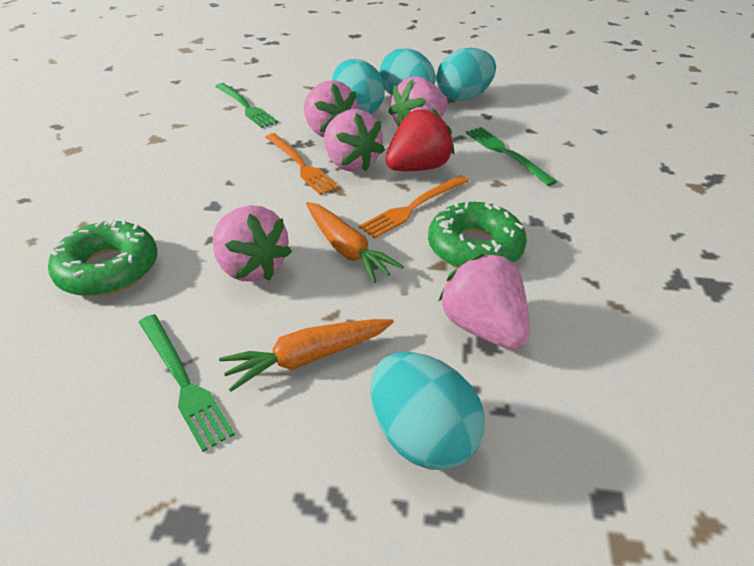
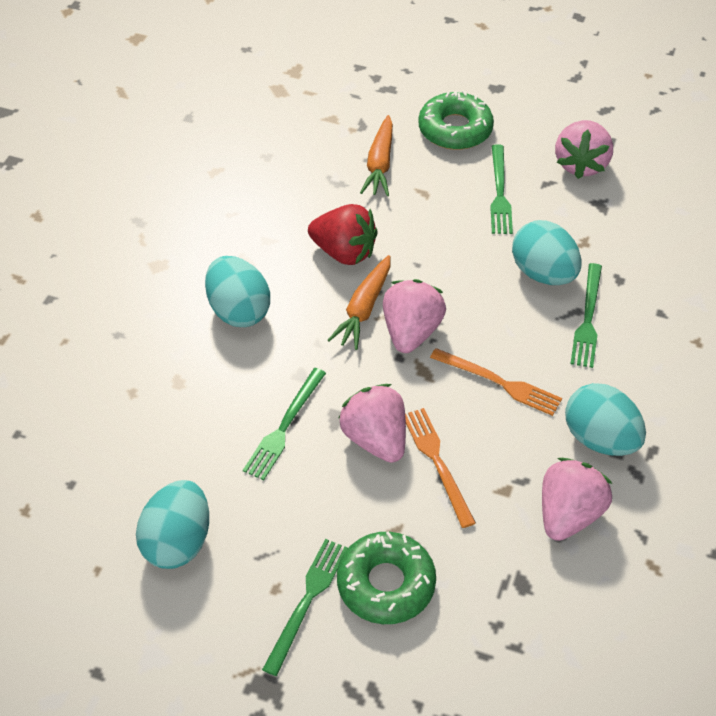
green fork: 3 -> 4
pink strawberry: 5 -> 4

